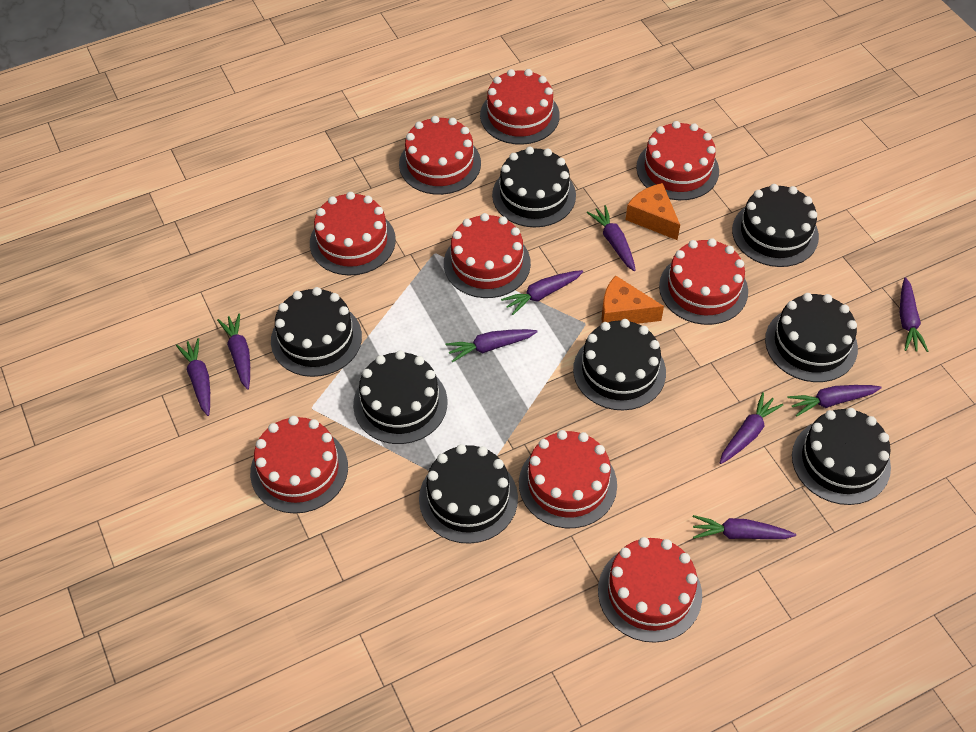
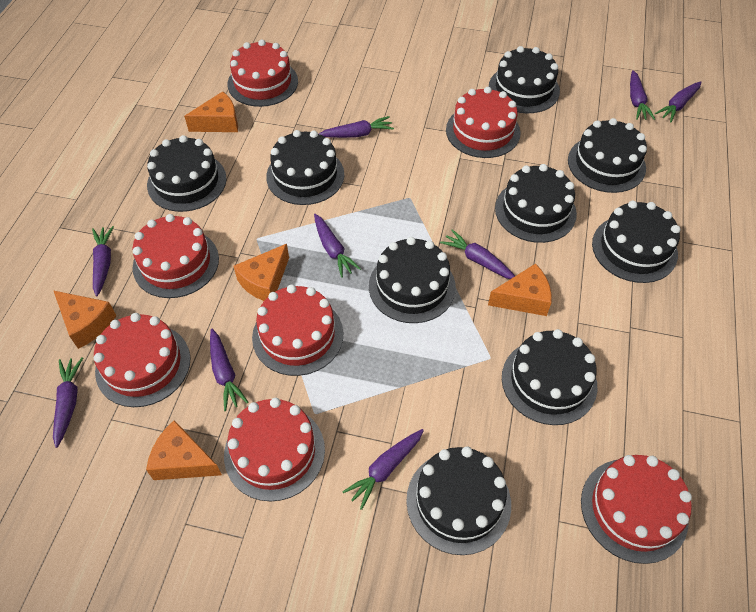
black cake: 8 -> 9
orange cheese: 2 -> 5
red cake: 9 -> 7

